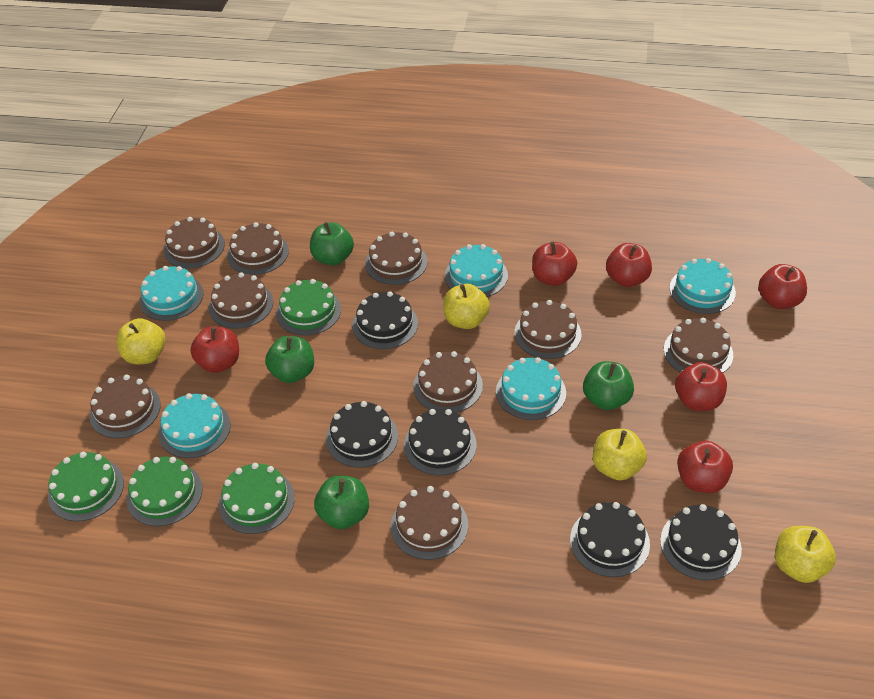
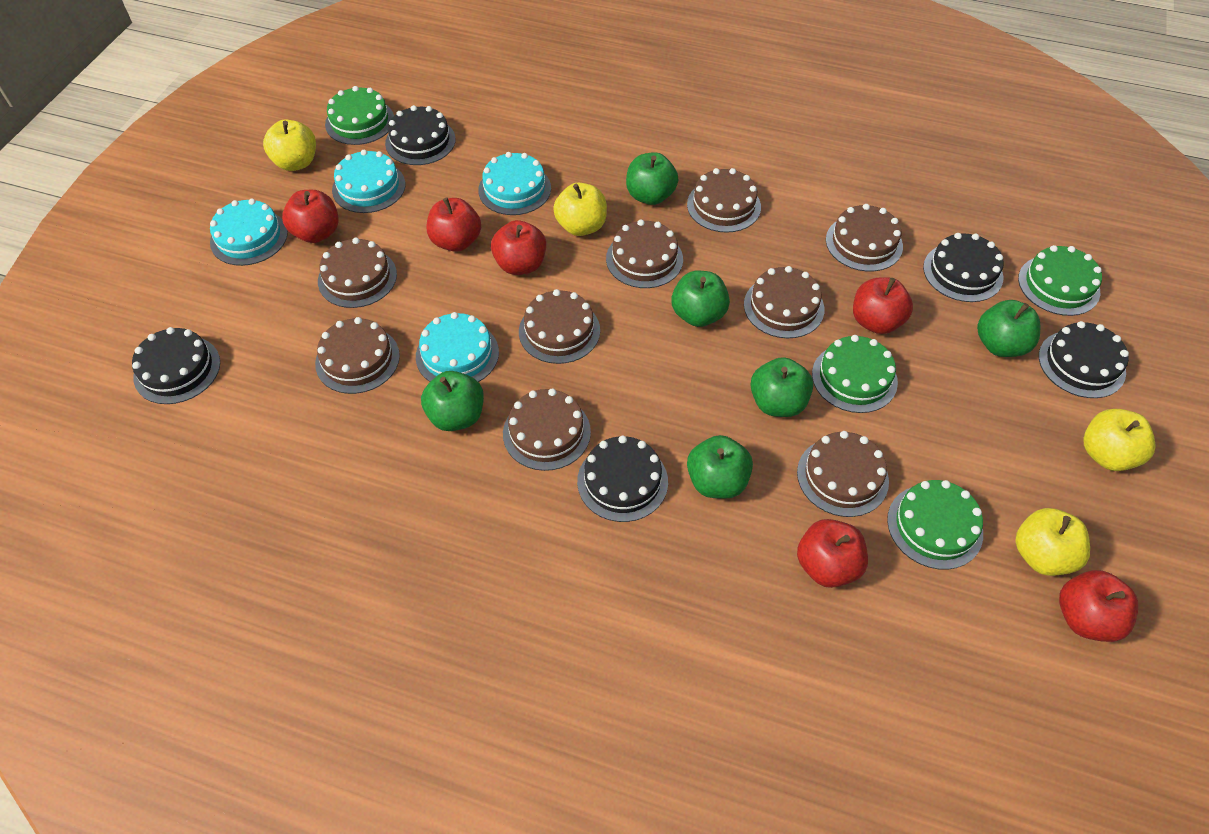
green apple: 4 -> 6
turquoise cake: 5 -> 4

